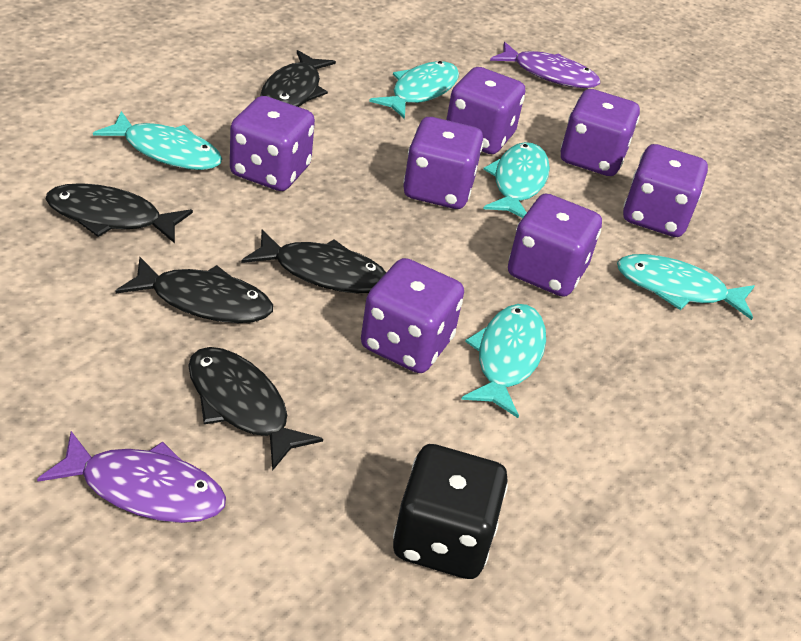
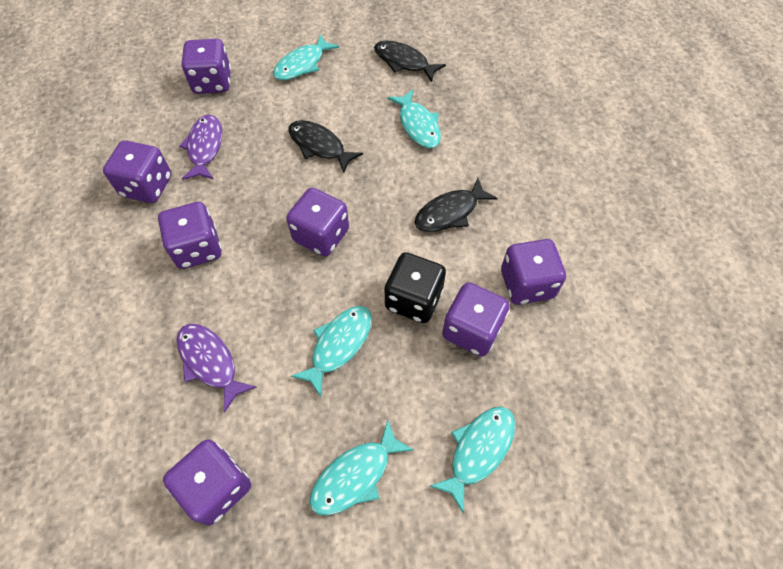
black fish: 5 -> 3

